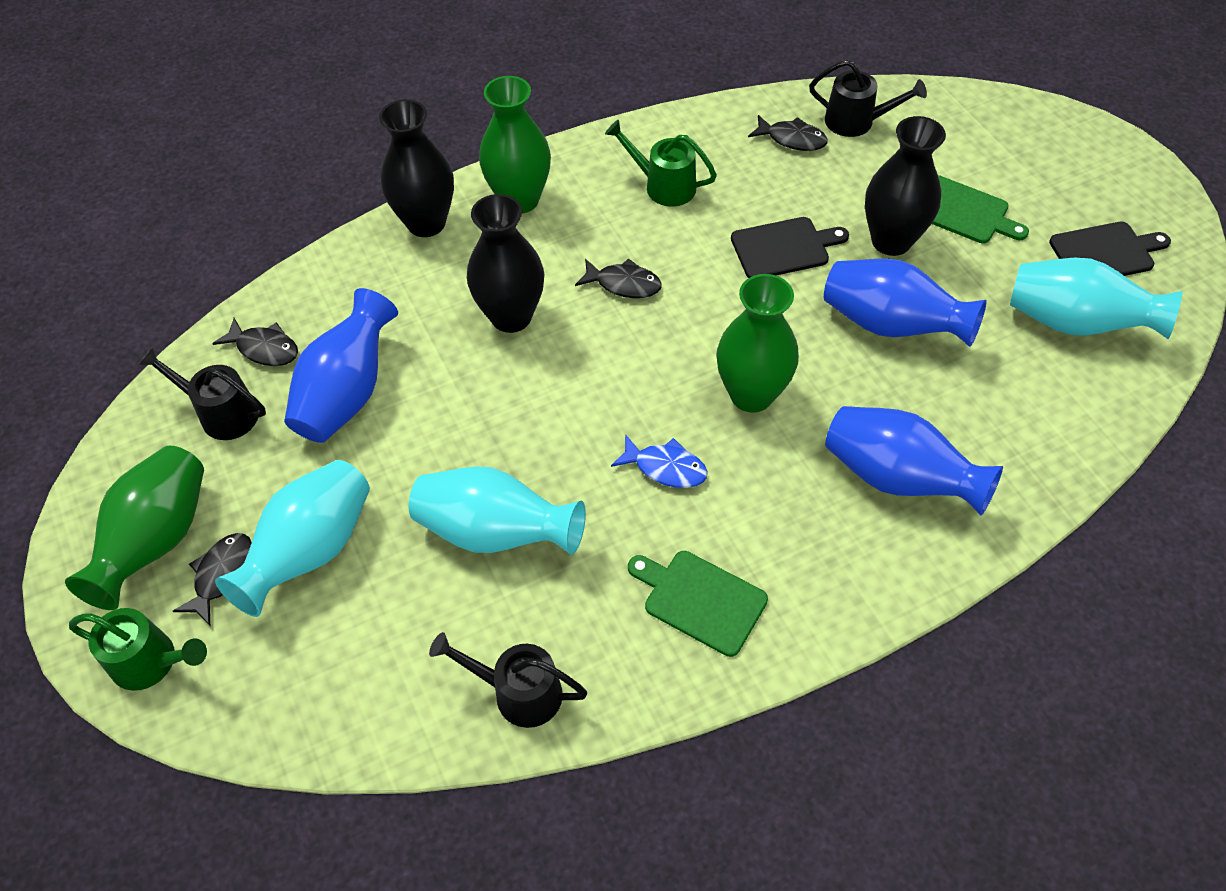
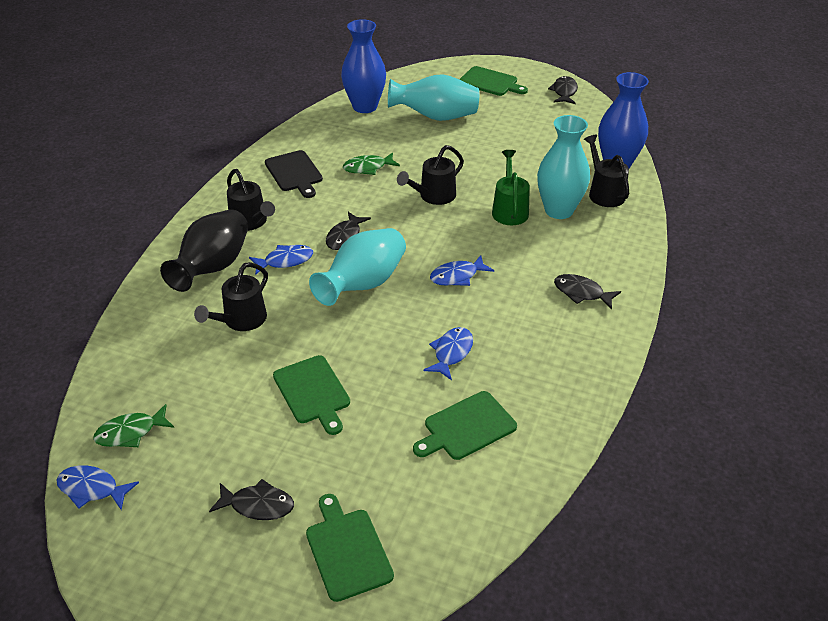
black cutting board: 2 -> 1
black vase: 3 -> 1
black watering can: 3 -> 4
blue fish: 1 -> 4
blue vase: 3 -> 2
green cutting board: 2 -> 4
green fish: 0 -> 2
green vase: 3 -> 0
green watering can: 2 -> 1

